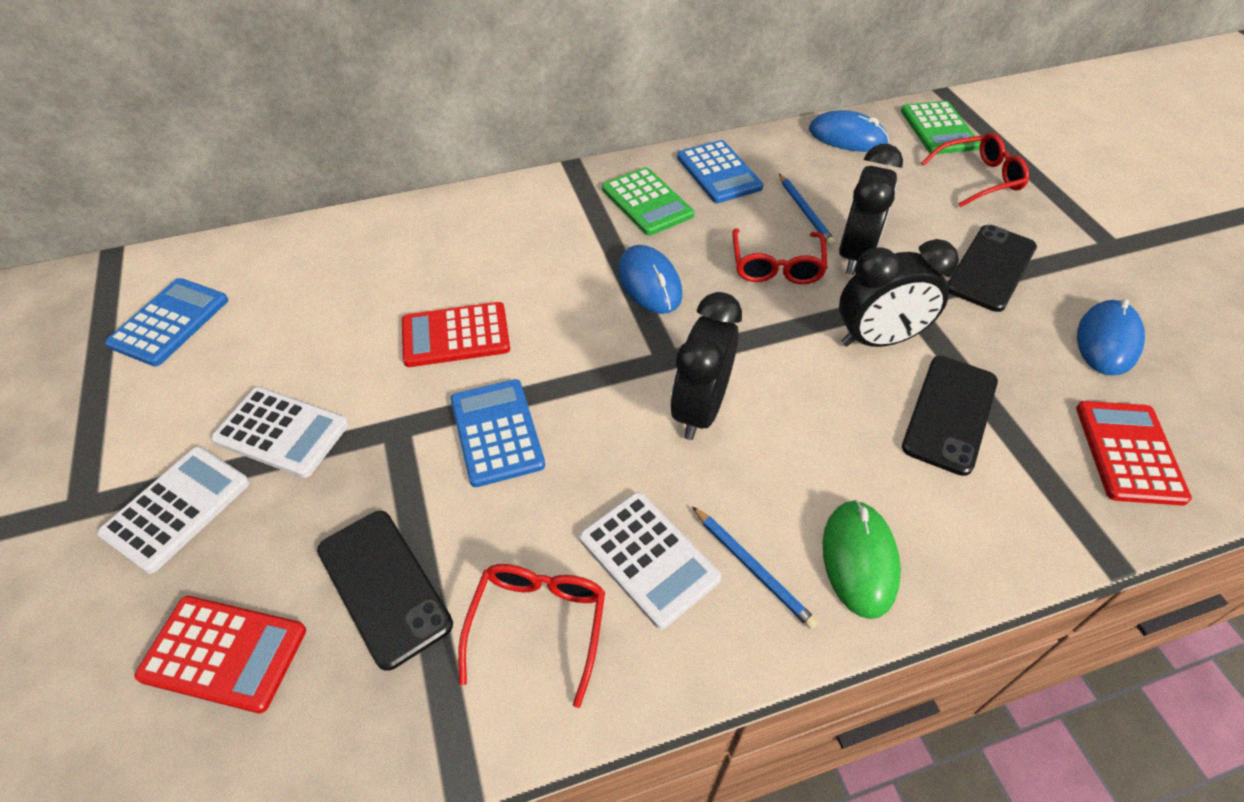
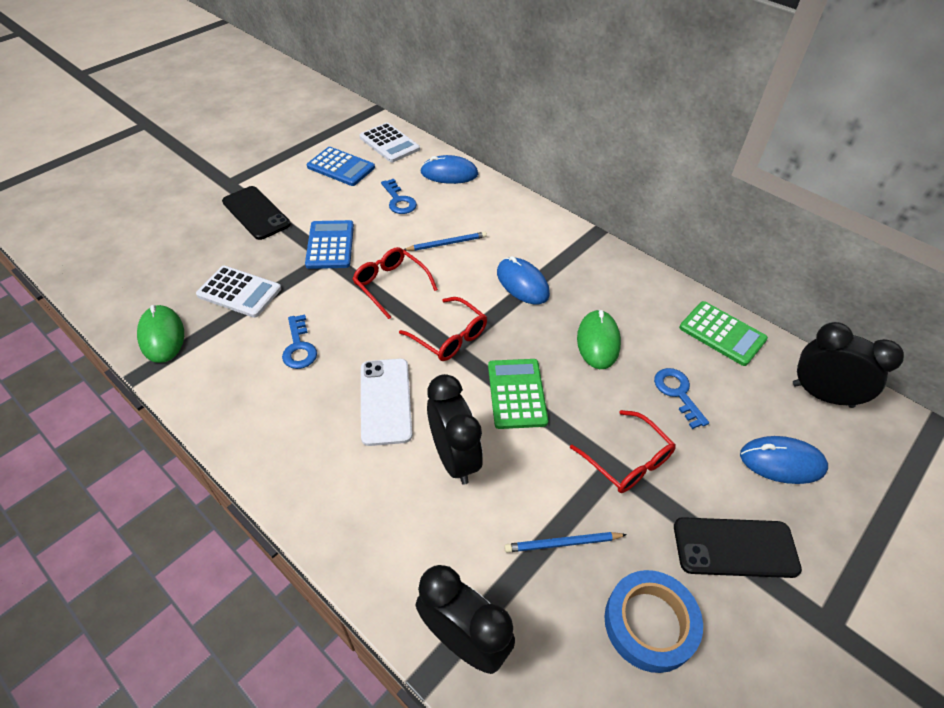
black phone: 3 -> 2
blue calculator: 3 -> 2
blue key: 0 -> 3
blue tape: 0 -> 1
green mouse: 1 -> 2
red calculator: 3 -> 0
white calculator: 3 -> 2
white phone: 0 -> 1

